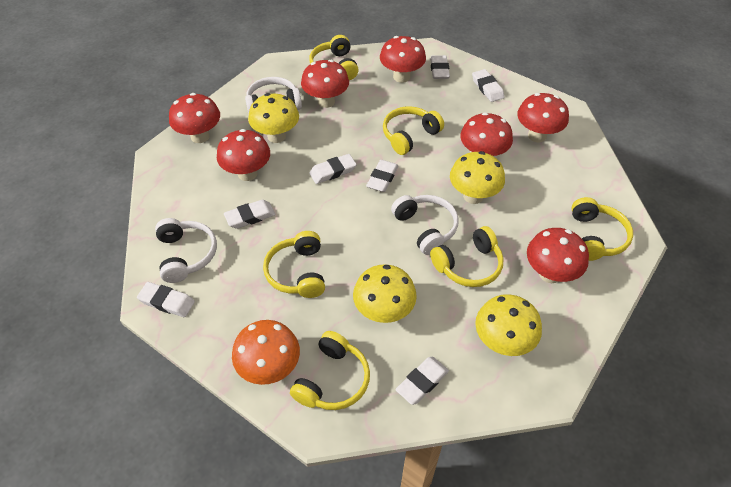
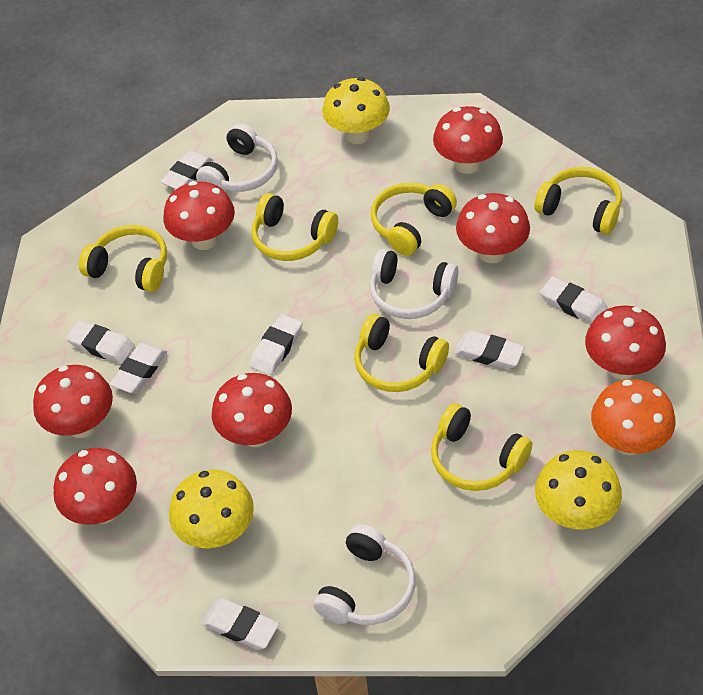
yellow mushroom: 4 -> 3

